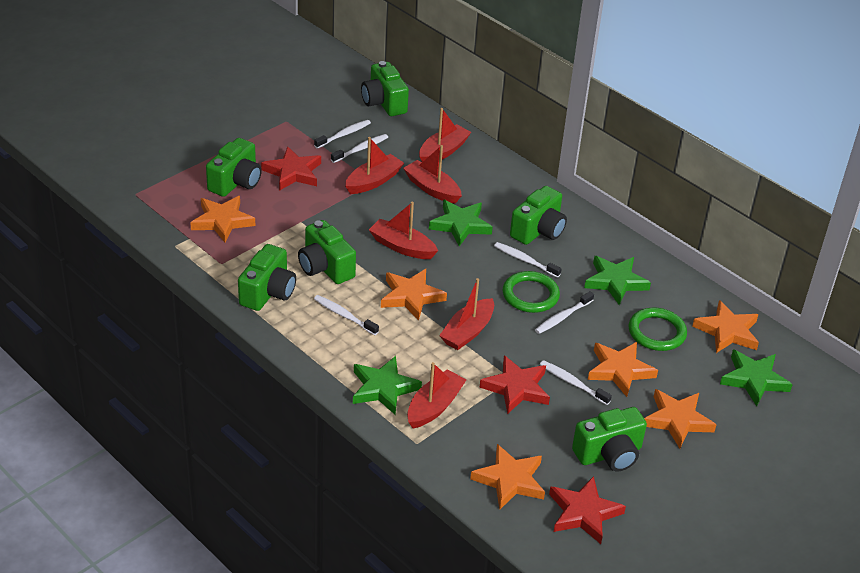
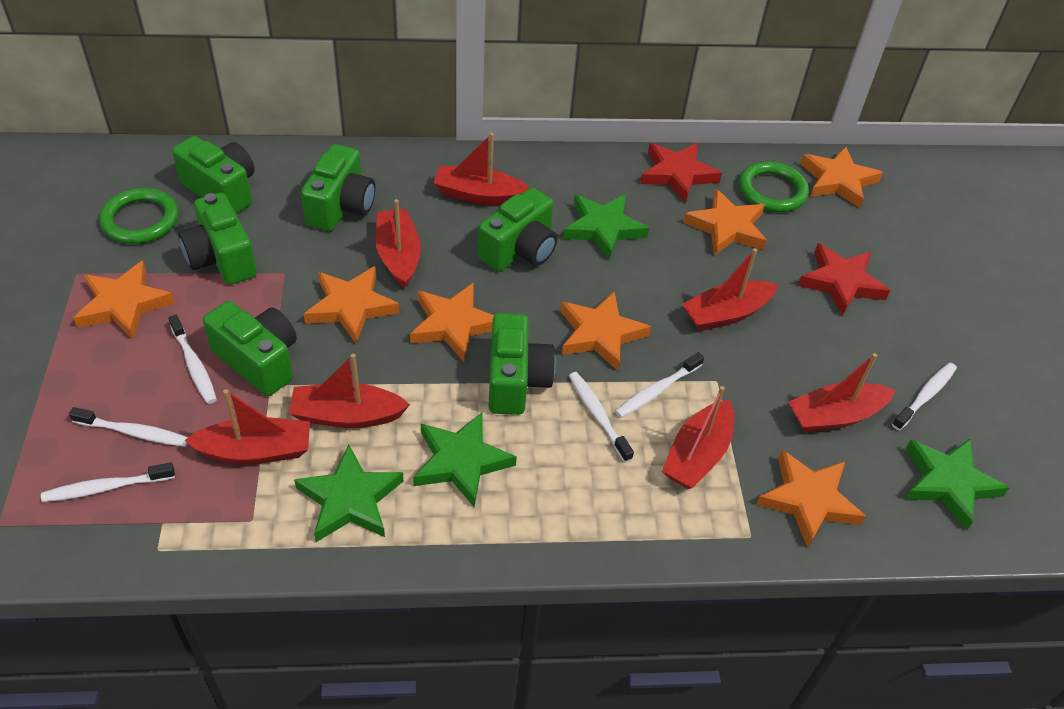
orange star: 6 -> 7
red boat: 6 -> 7
red star: 3 -> 2

